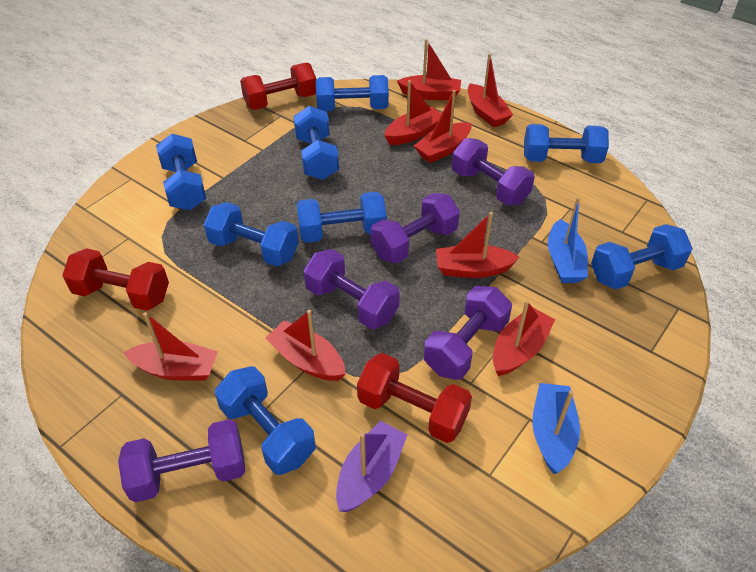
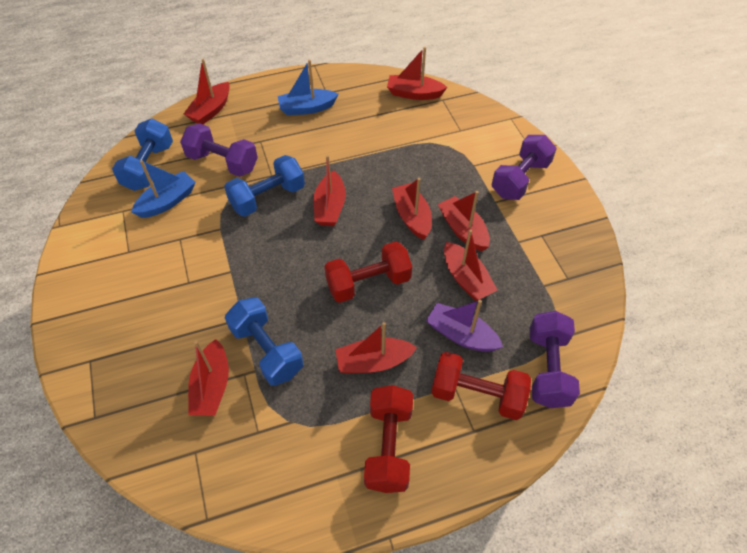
blue dumbbell: 8 -> 3
purple dumbbell: 5 -> 3

